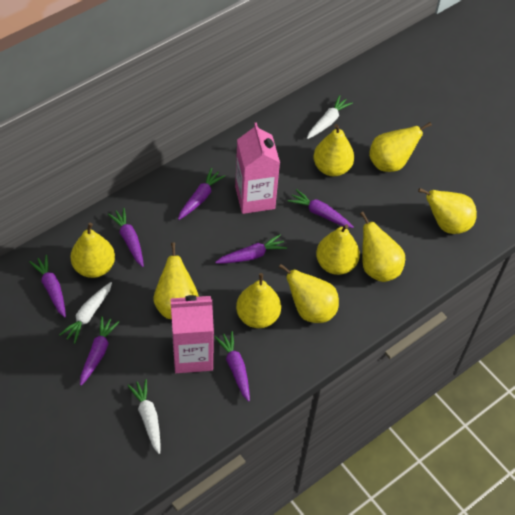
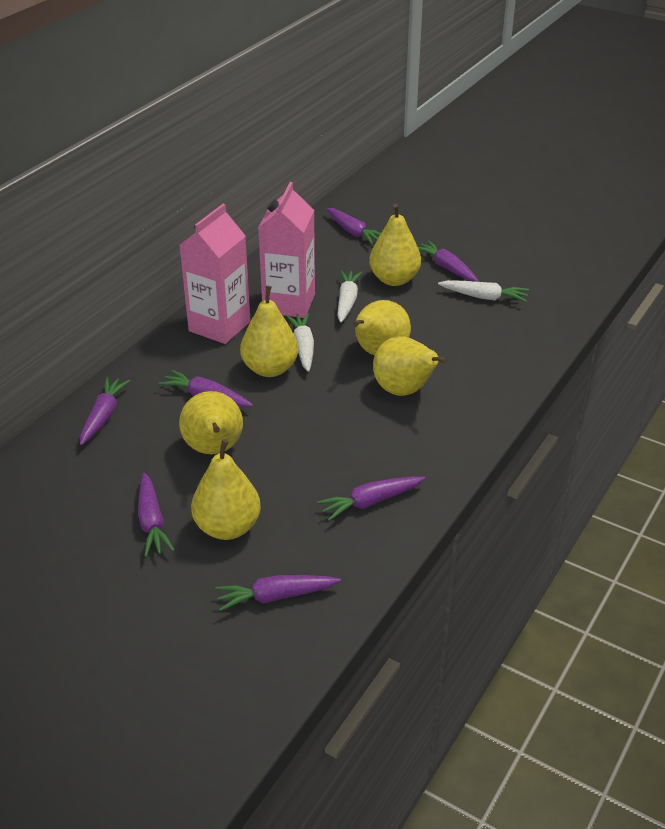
yellow pear: 9 -> 6

